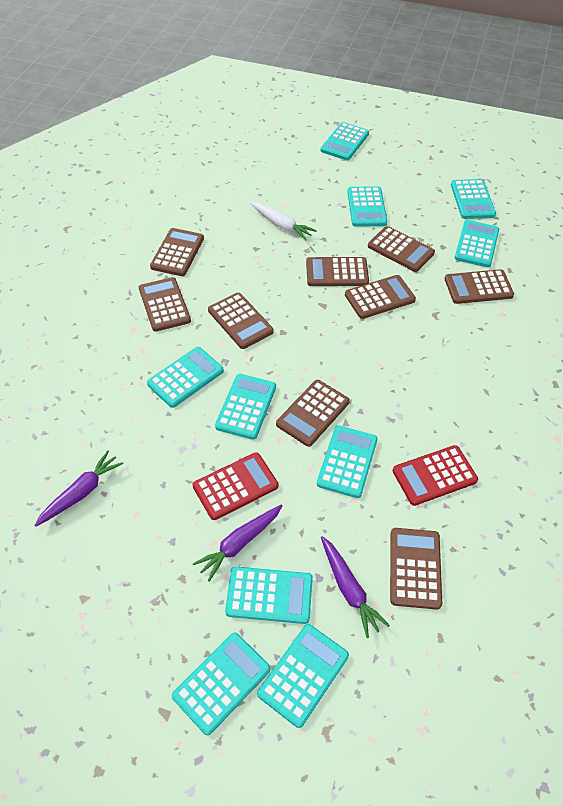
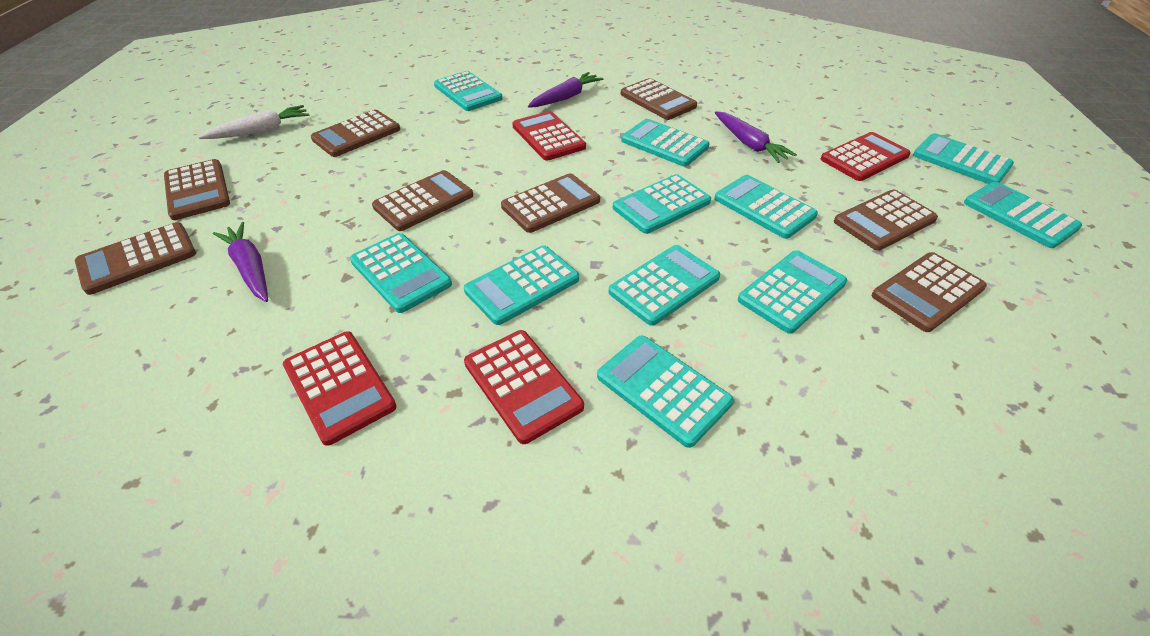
brown calculator: 9 -> 8
red calculator: 2 -> 4
turquoise calculator: 10 -> 11

